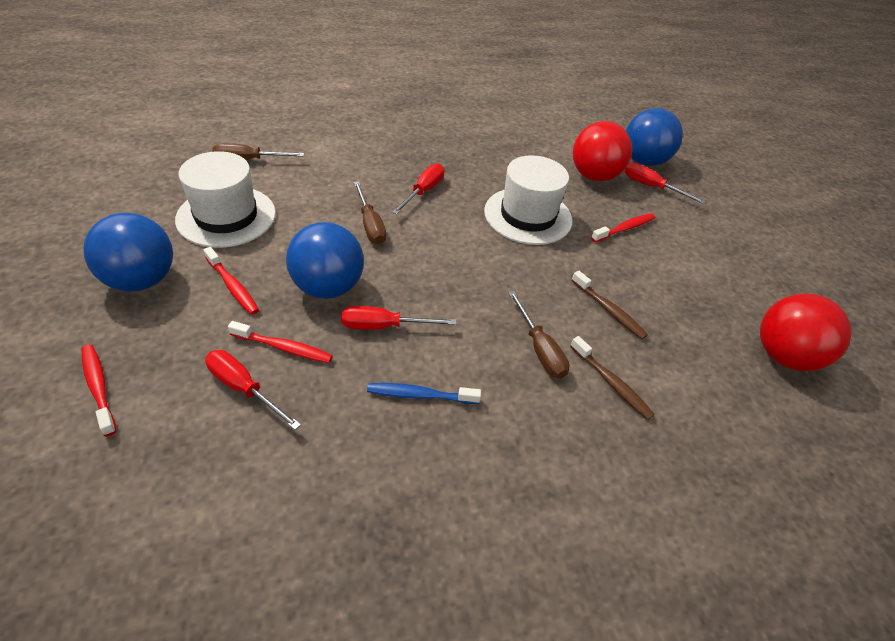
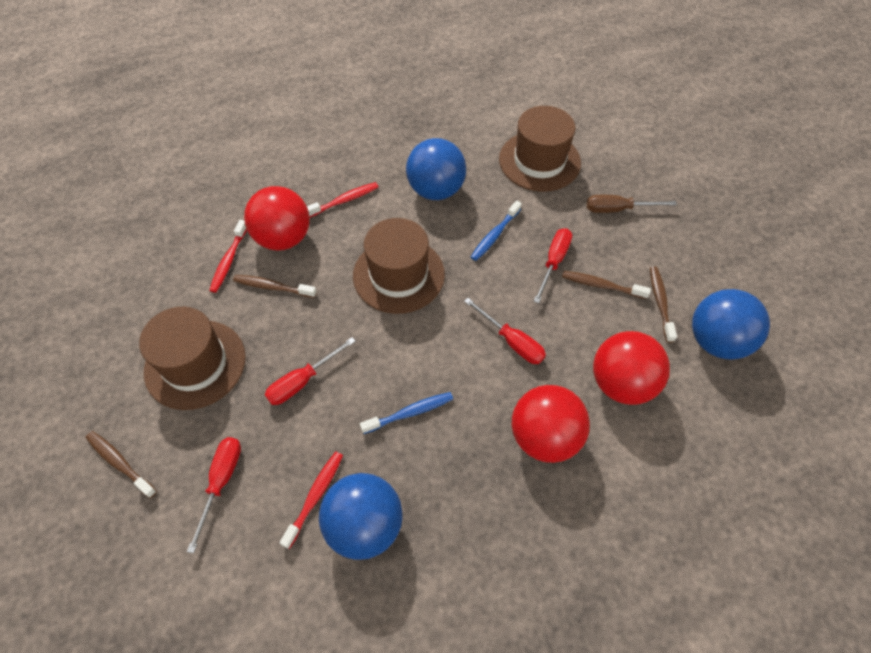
blue toothbrush: 1 -> 2
brown hat: 0 -> 3
brown screwdriver: 3 -> 1
brown toothbrush: 2 -> 4
red ball: 2 -> 3
red toothbrush: 4 -> 3
white hat: 2 -> 0

